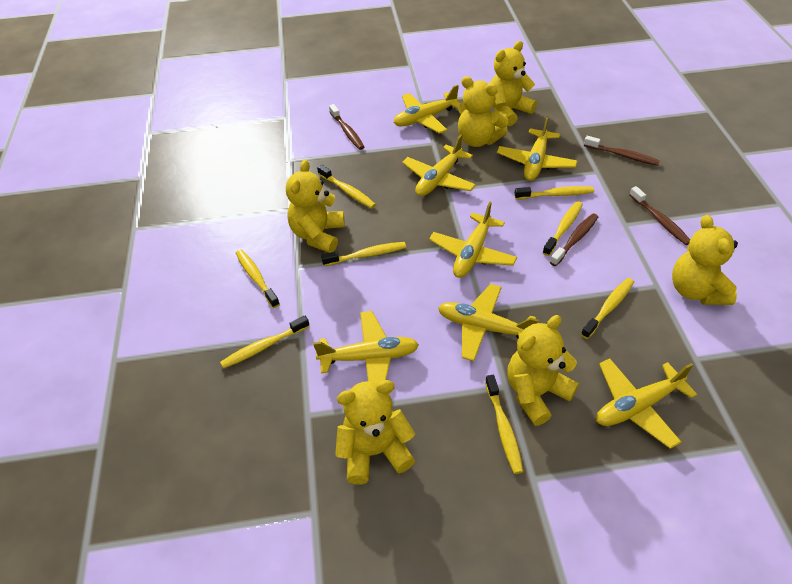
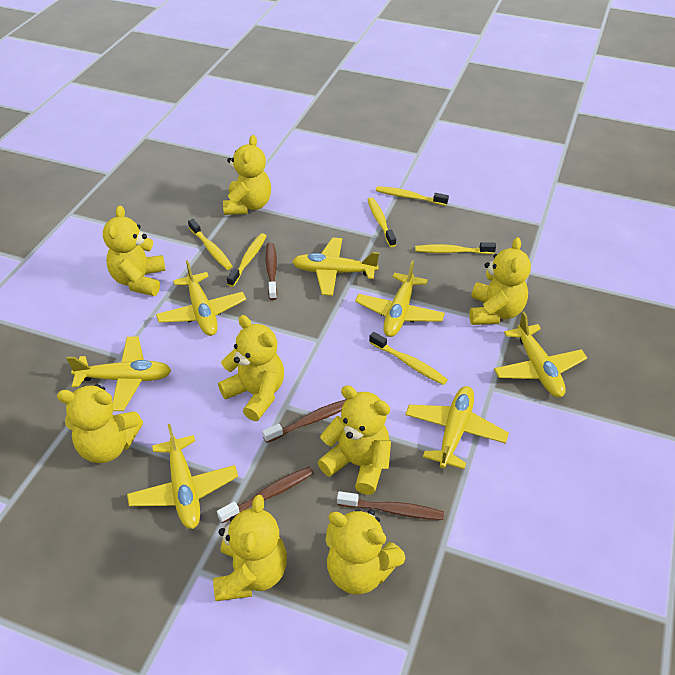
yellow teddy bear: 6 -> 8
yellow toothbrush: 8 -> 6

